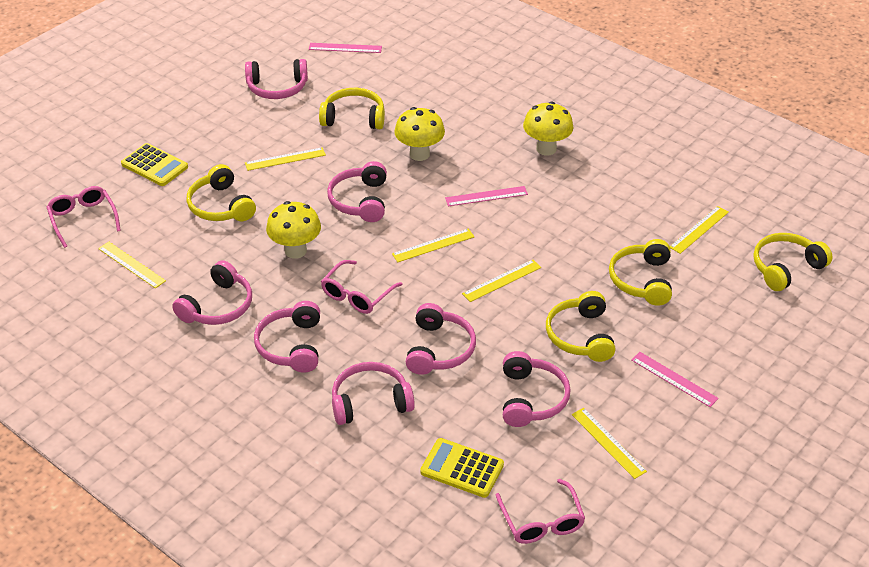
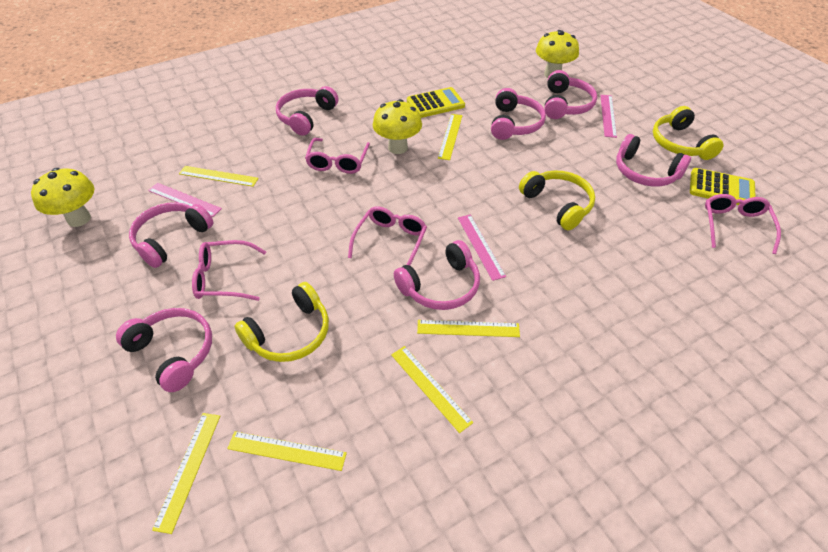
pink glasses: 3 -> 4
yellow headphones: 5 -> 3

